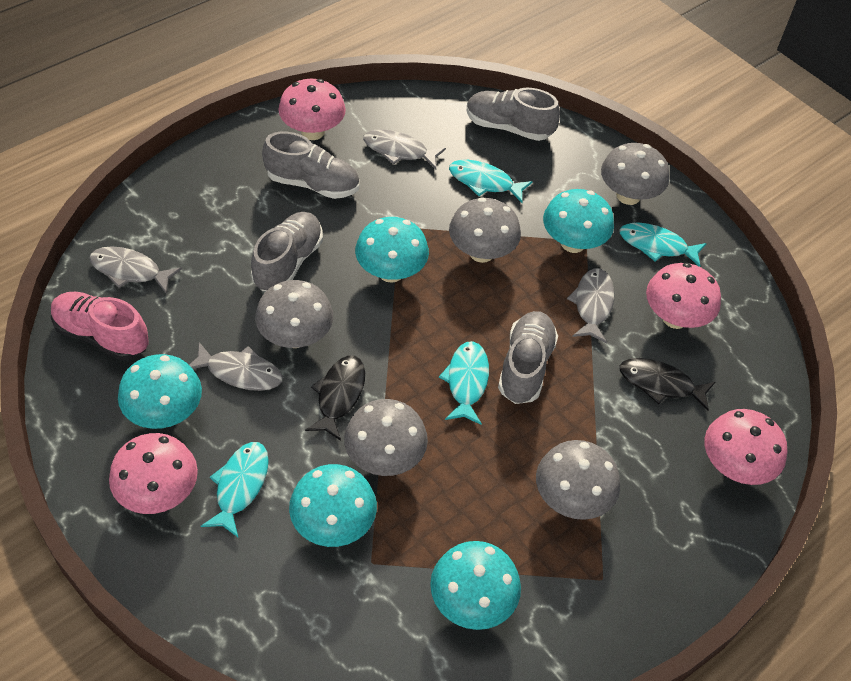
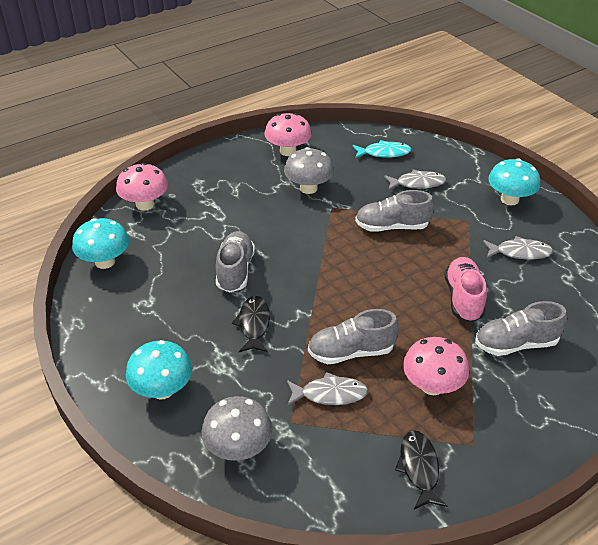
grey fish: 4 -> 3
grey mushroom: 5 -> 2
pink mushroom: 4 -> 3
turquoise fish: 4 -> 1
turquoise mushroom: 5 -> 3

